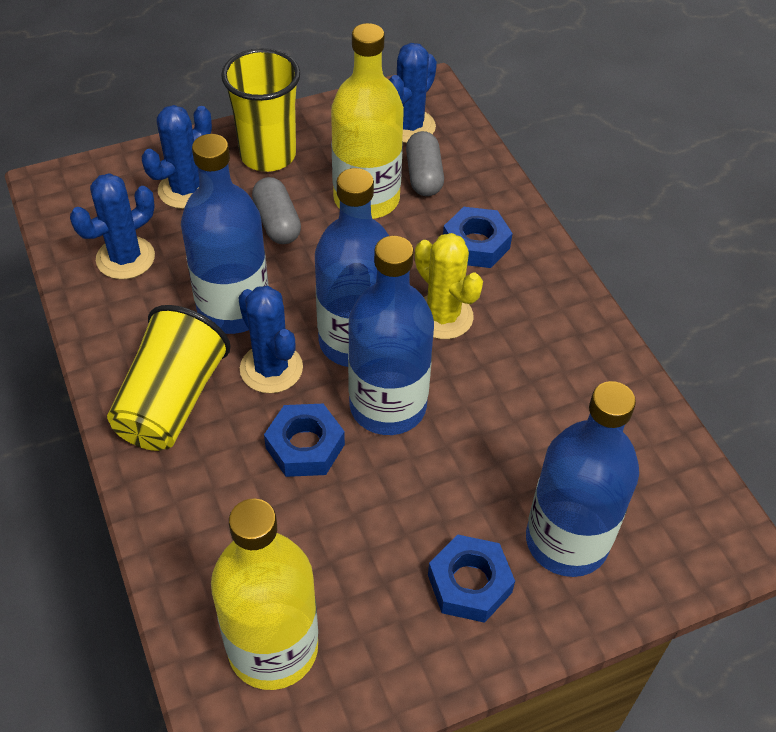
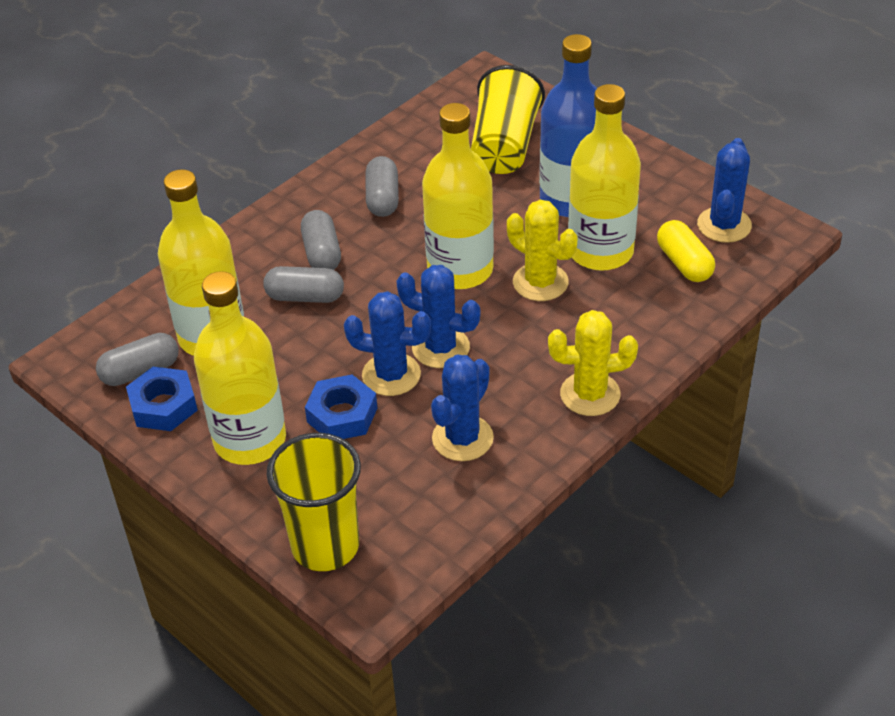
blue bottle: 4 -> 1
blue nut: 3 -> 2
grey capsule: 2 -> 4
yellow bottle: 2 -> 4
yellow cactus: 1 -> 2
yellow capsule: 0 -> 1

